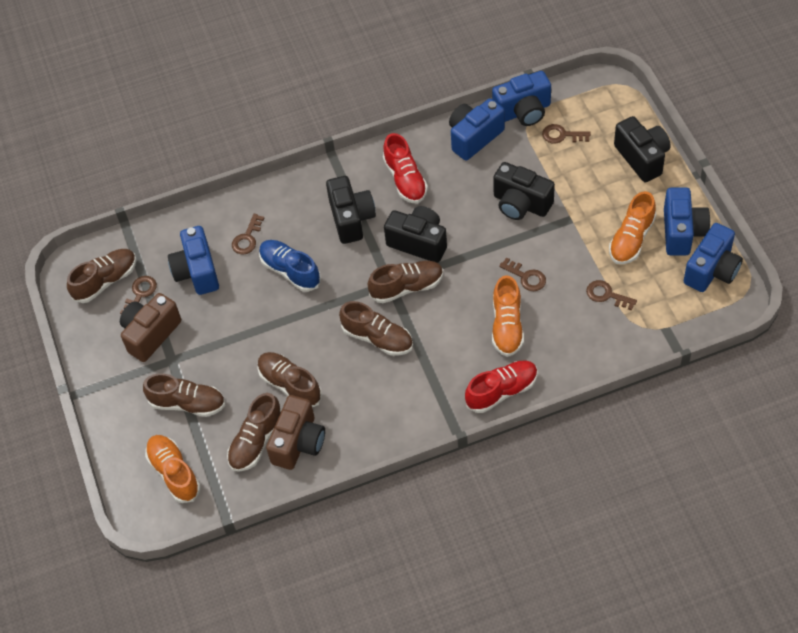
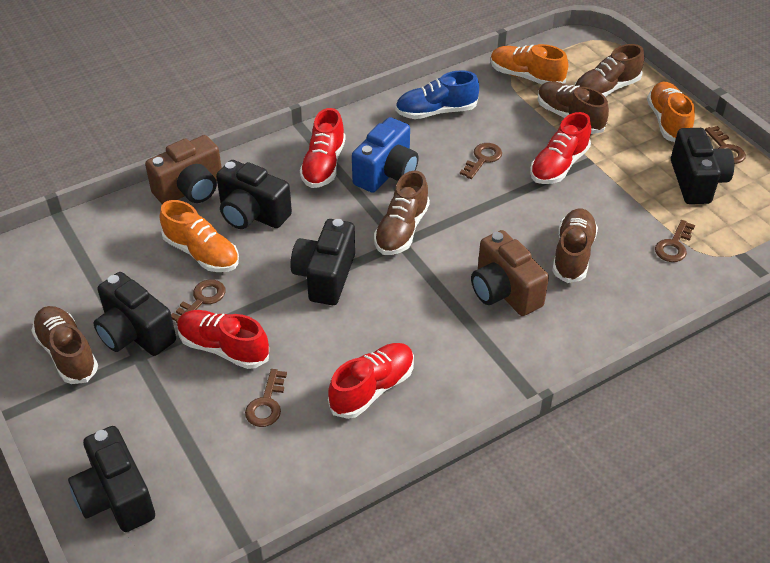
black camera: 4 -> 5
blue camera: 5 -> 1
brown shoe: 6 -> 5
red shoe: 2 -> 4

